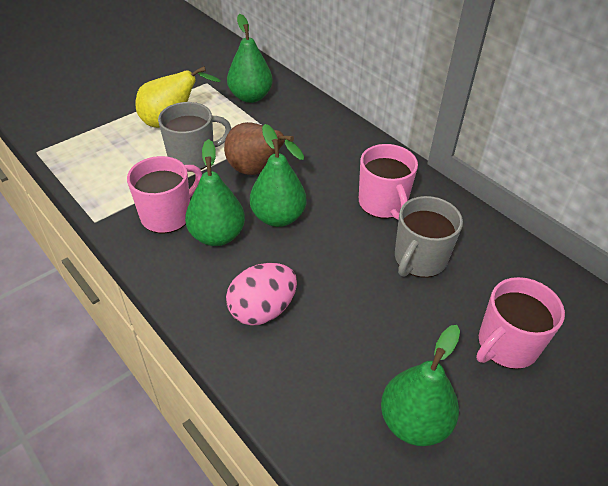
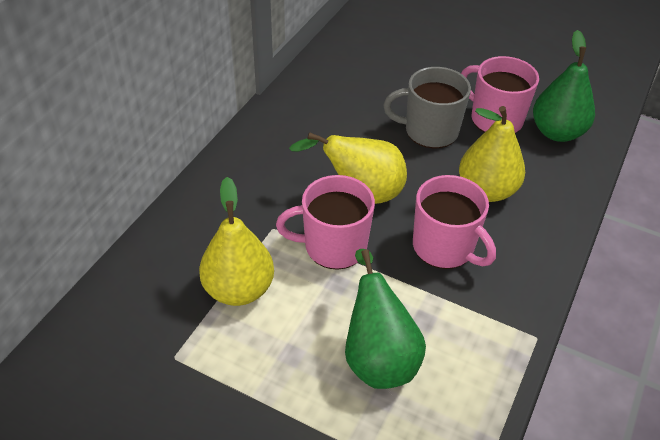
brown pear: 1 -> 0
green pear: 4 -> 2
grey mug: 2 -> 1
pink egg: 1 -> 0
yellow pear: 1 -> 3

